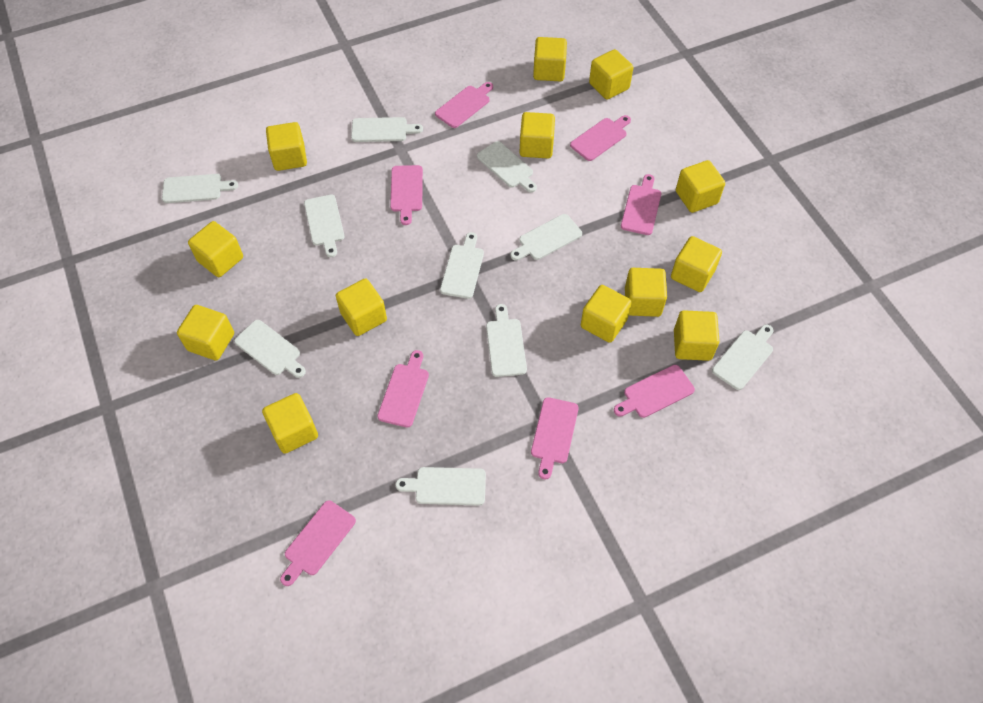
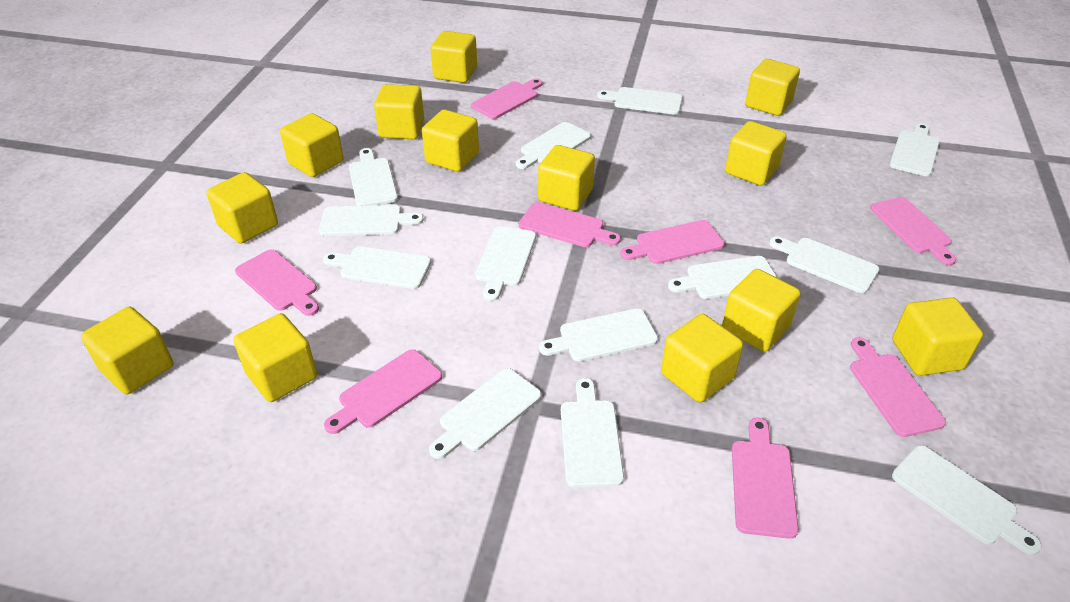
white cutting board: 10 -> 13

